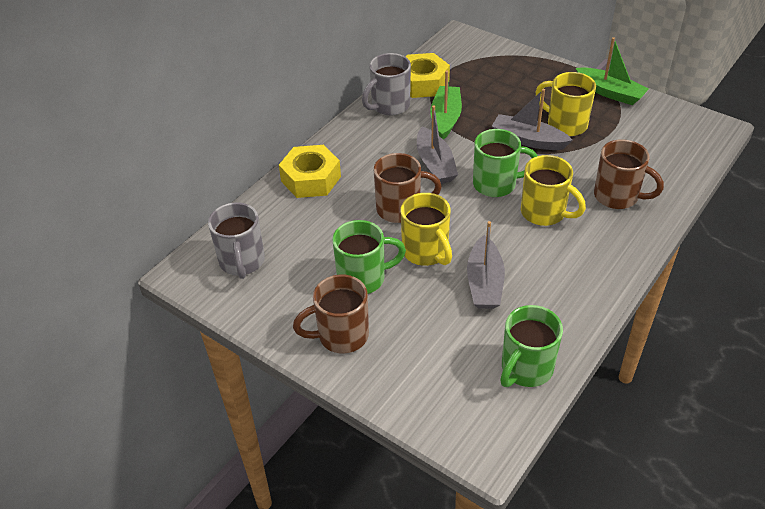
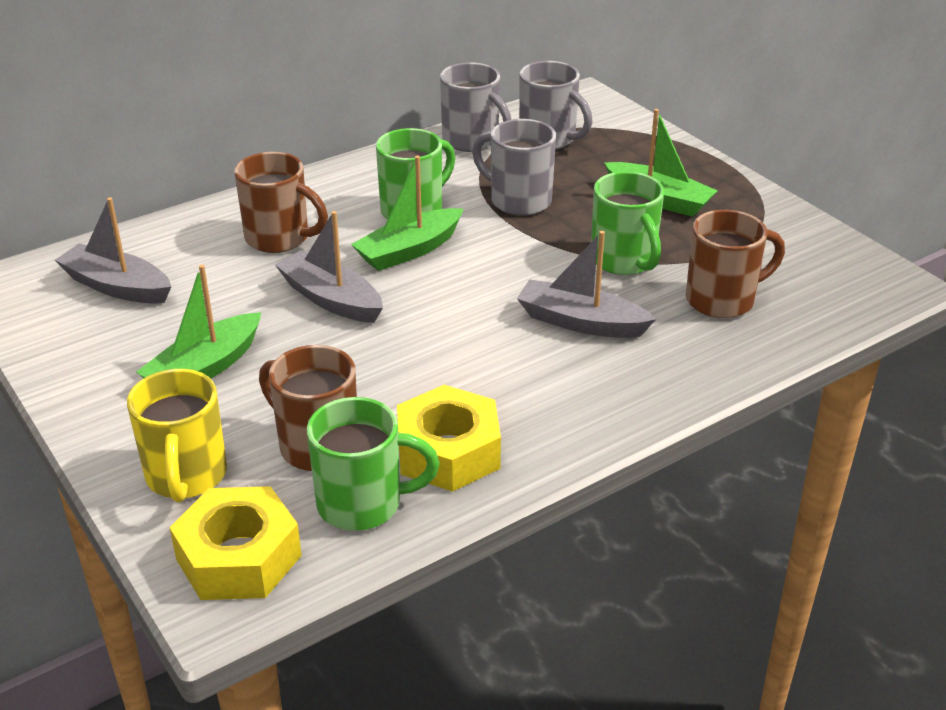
green boat: 2 -> 3
grey mug: 2 -> 3
yellow mug: 3 -> 1

